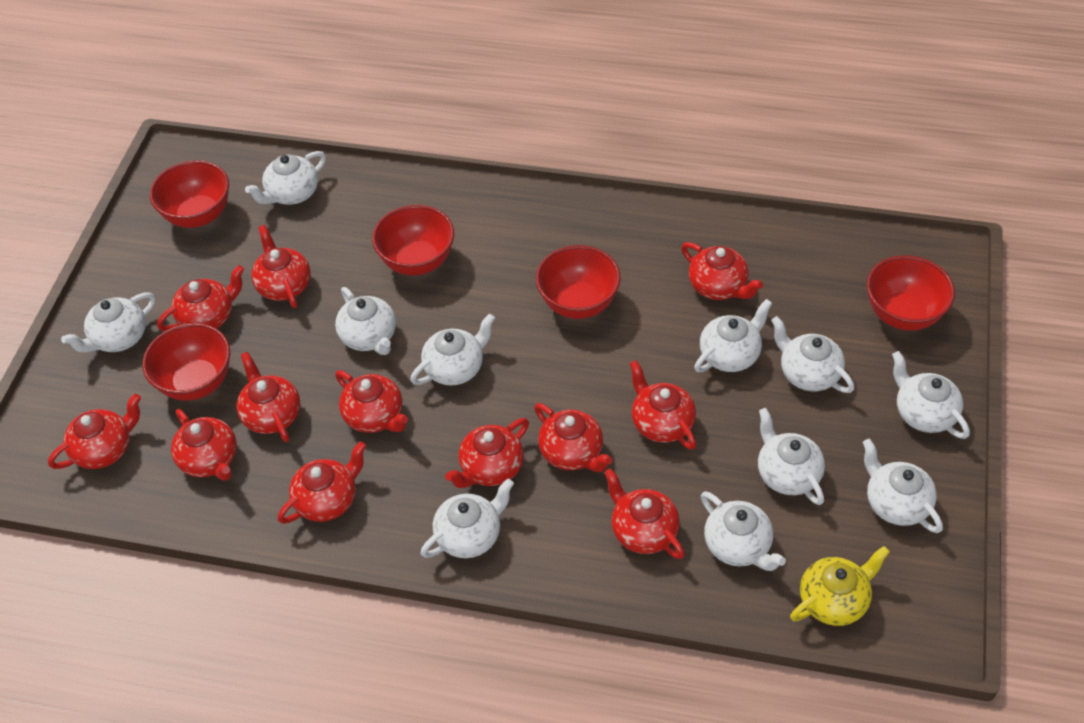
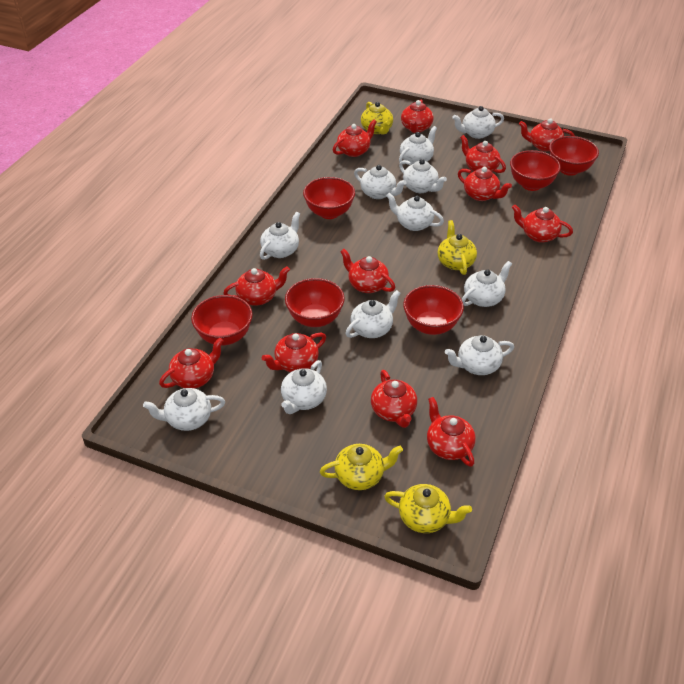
red bowl: 5 -> 6
yellow teapot: 1 -> 4

